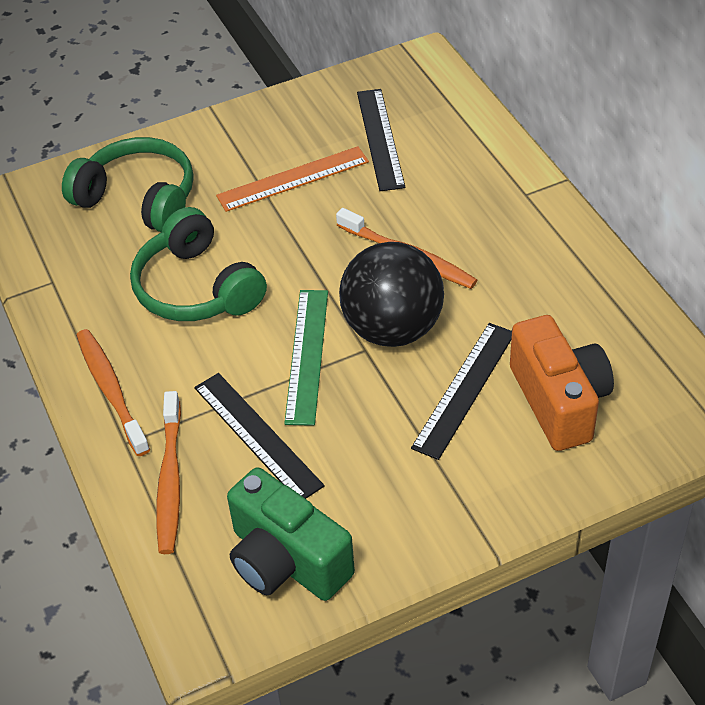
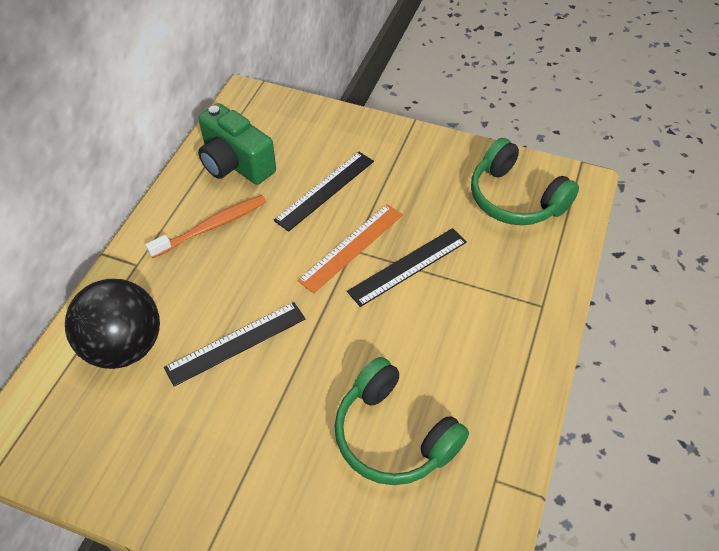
green ruler: 1 -> 0
orange camera: 1 -> 0
orange toothbrush: 3 -> 1

